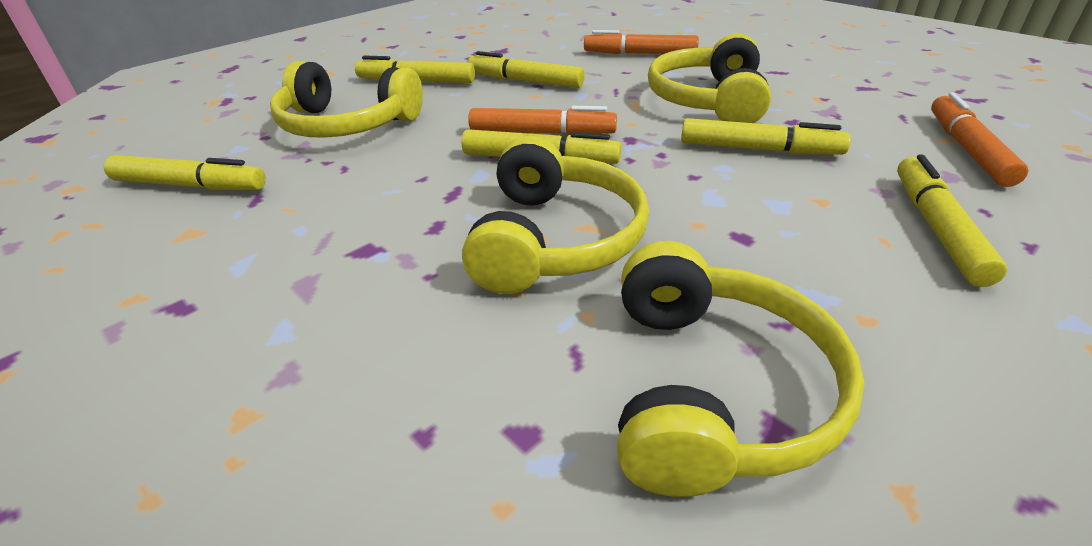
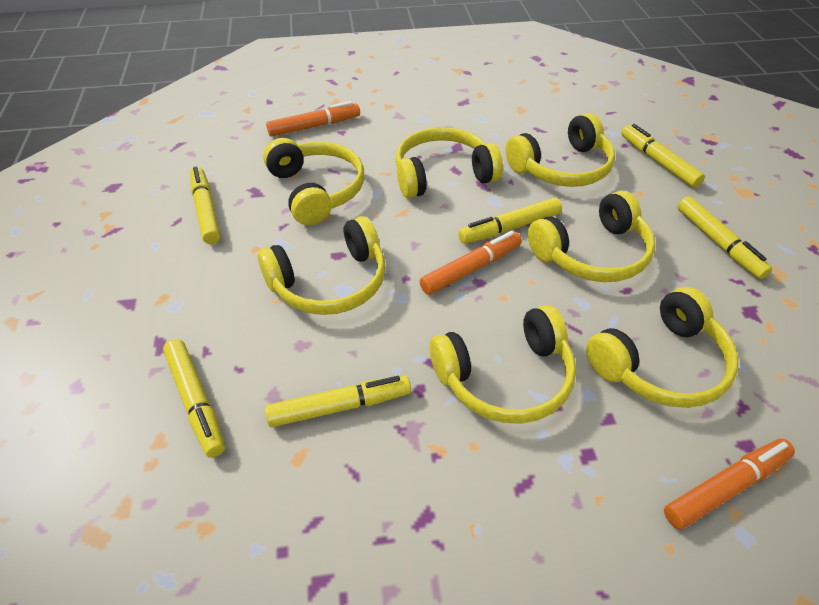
yellow headphones: 4 -> 7

